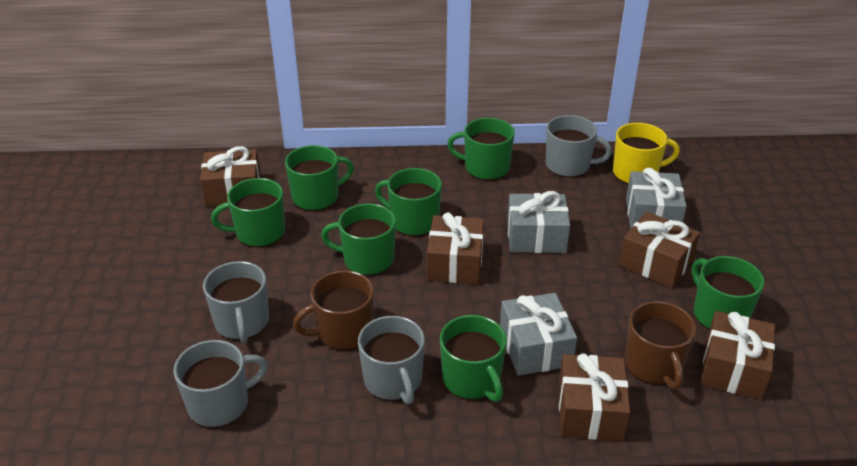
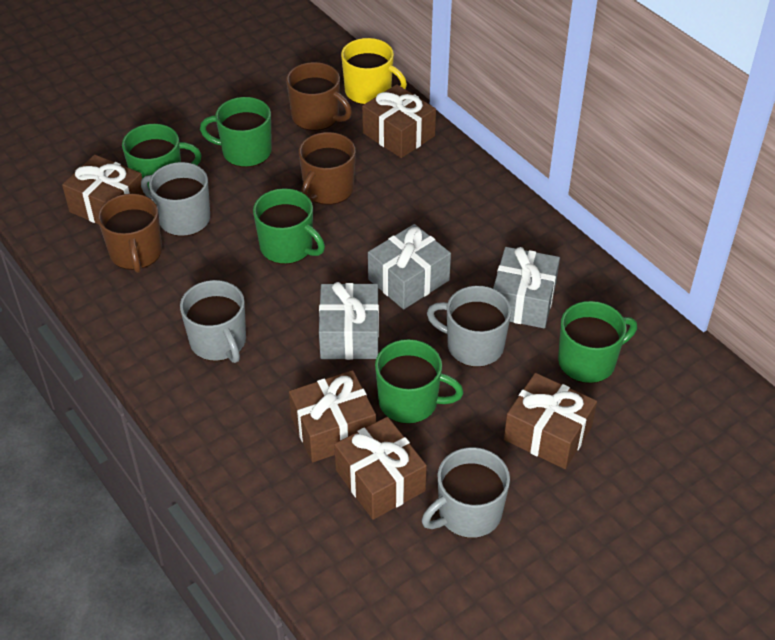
brown mug: 2 -> 3
green mug: 7 -> 5

